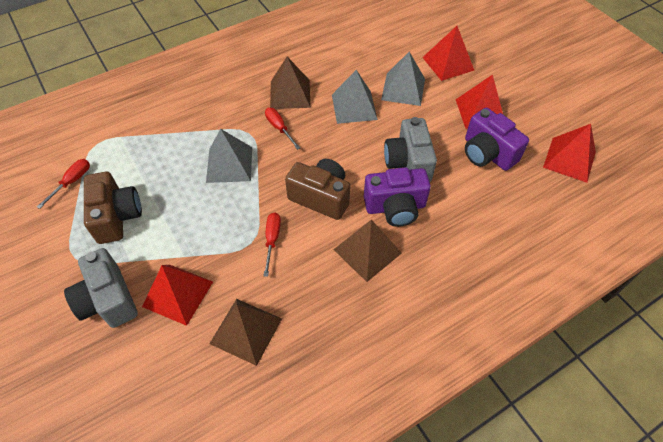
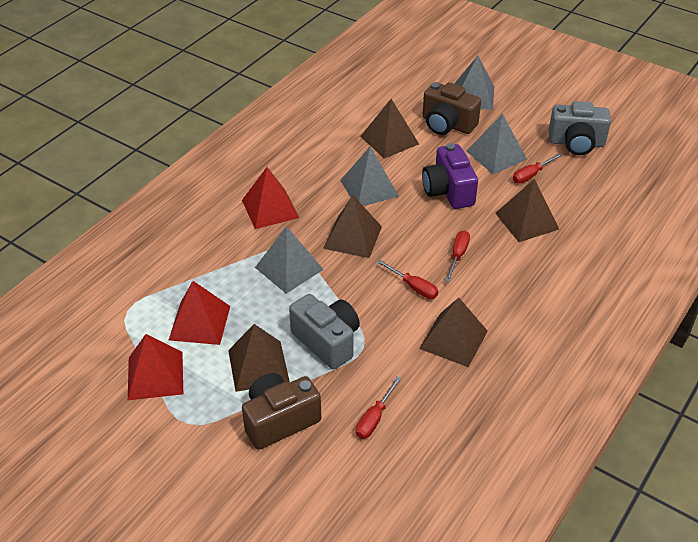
brown pyramid: 3 -> 5
grey pyramid: 3 -> 4
purple camera: 2 -> 1
red pyramid: 4 -> 3
red screwdriver: 3 -> 4

